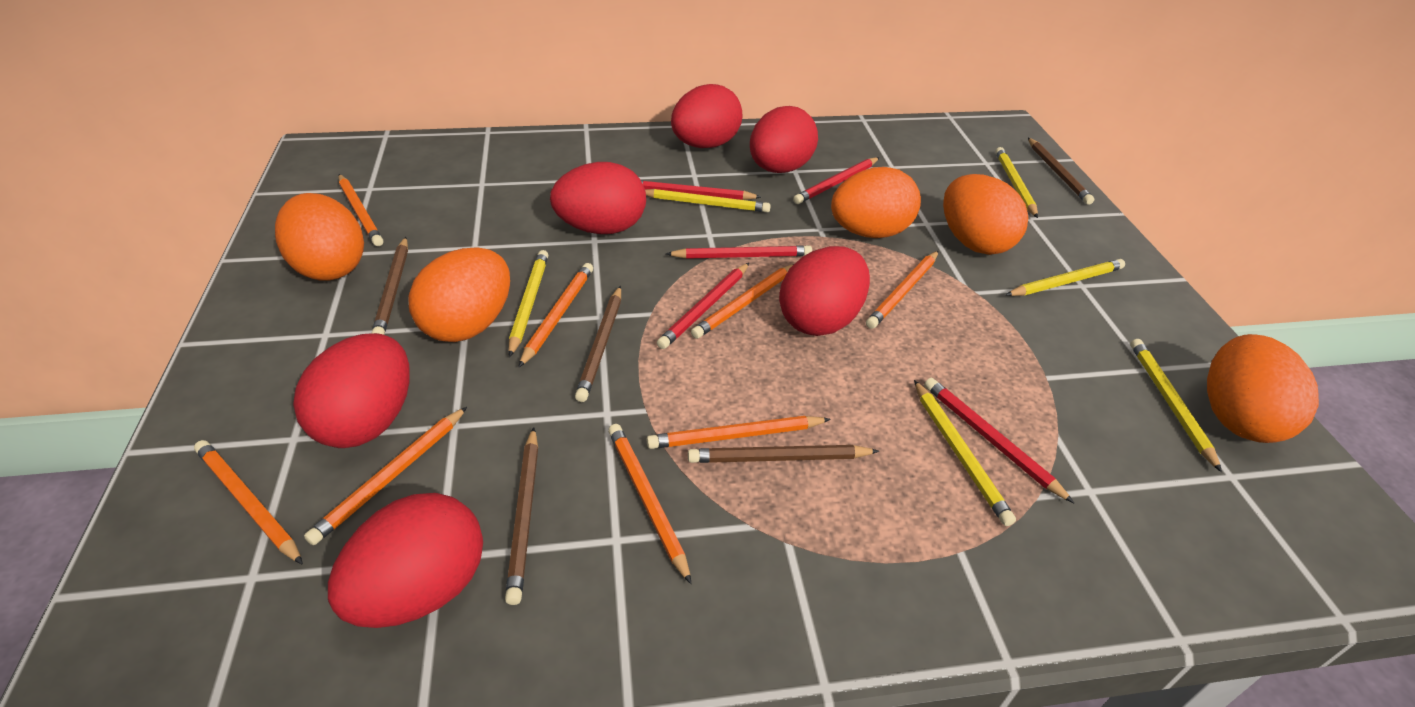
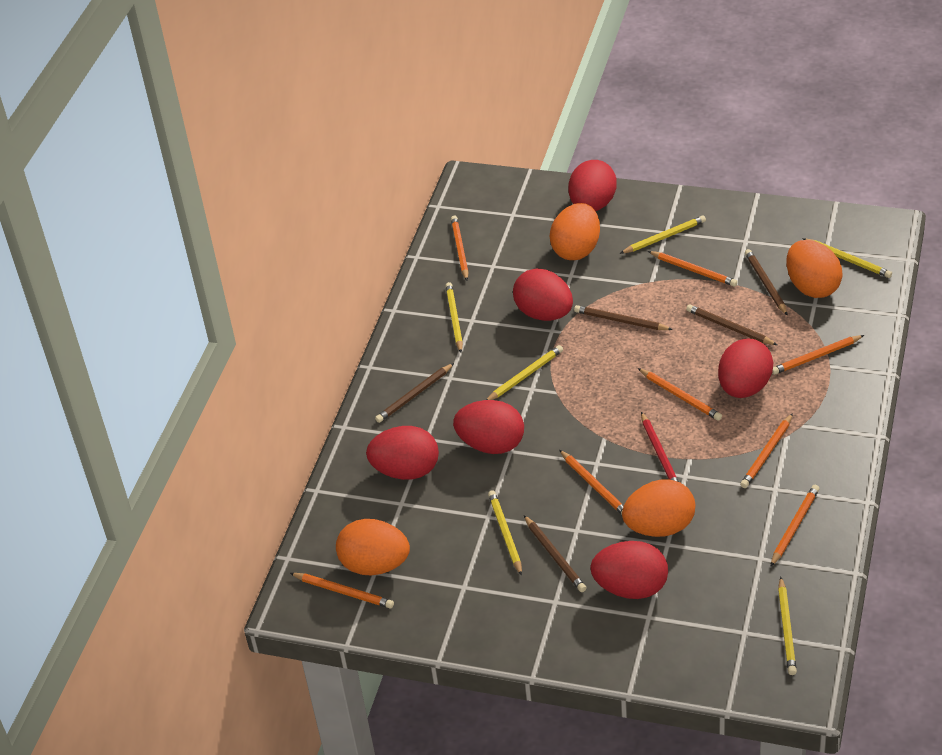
orange egg: 5 -> 4
red pencil: 5 -> 1

